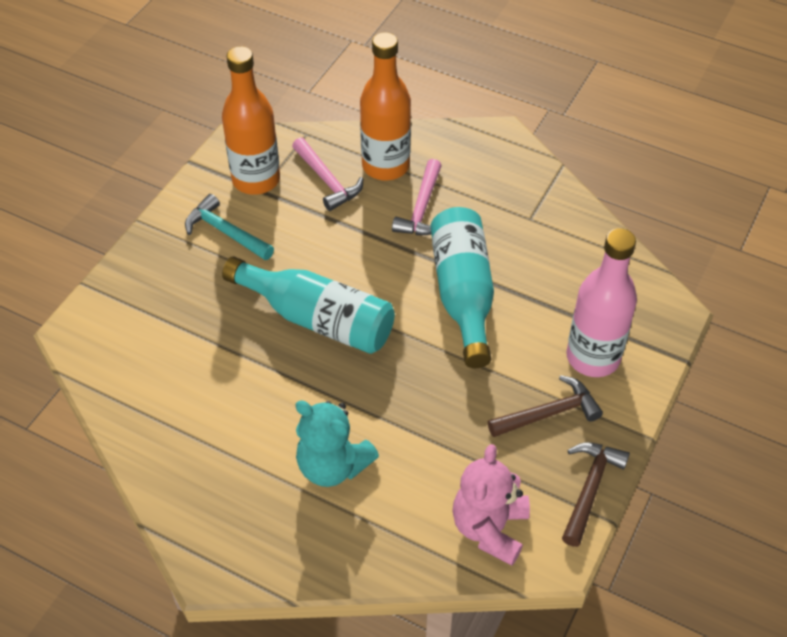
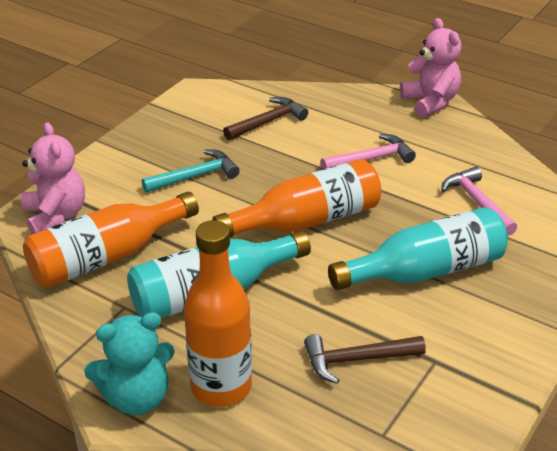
orange bottle: 2 -> 3
pink bottle: 1 -> 0
pink teddy bear: 1 -> 2

